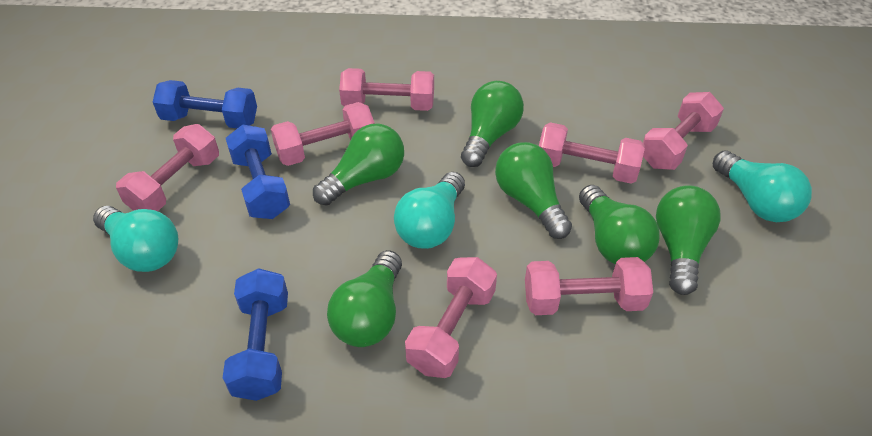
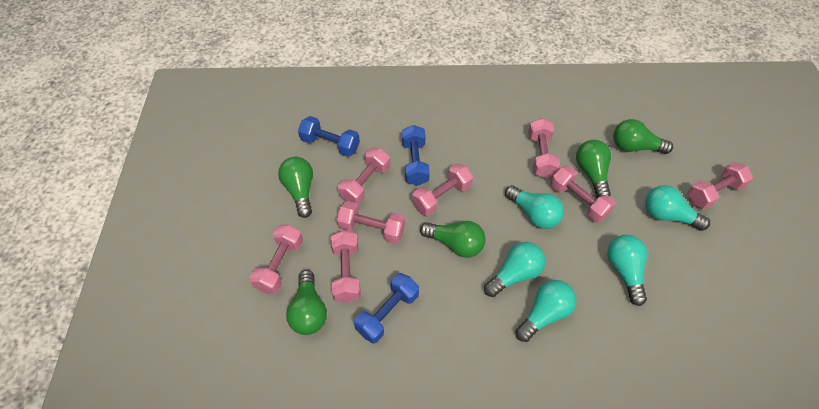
green light bulb: 6 -> 5
pink dumbbell: 7 -> 8
turquoise light bulb: 3 -> 5

